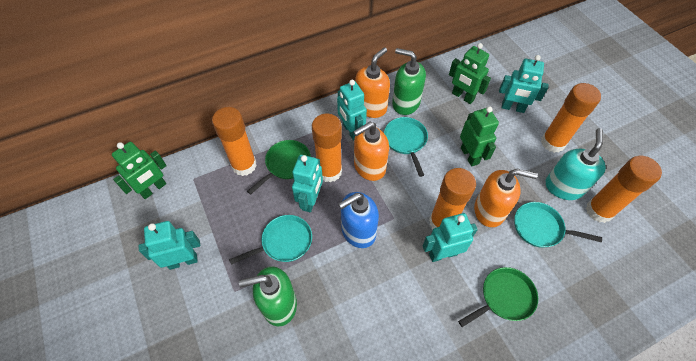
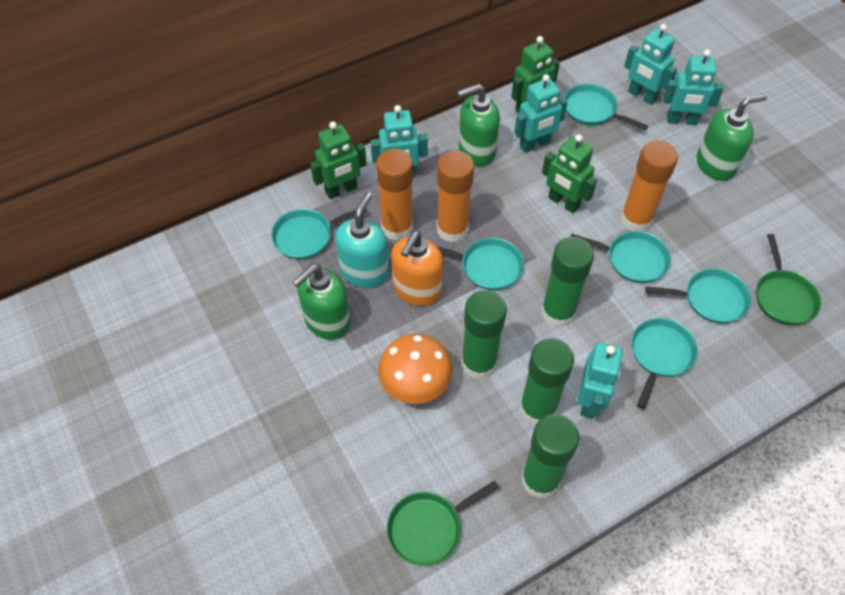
blue soap dispenser: 1 -> 0
green glue stick: 0 -> 4
green soap dispenser: 2 -> 3
orange glue stick: 5 -> 3
orange mushroom: 0 -> 1
orange soap dispenser: 3 -> 1
turquoise pan: 3 -> 6

